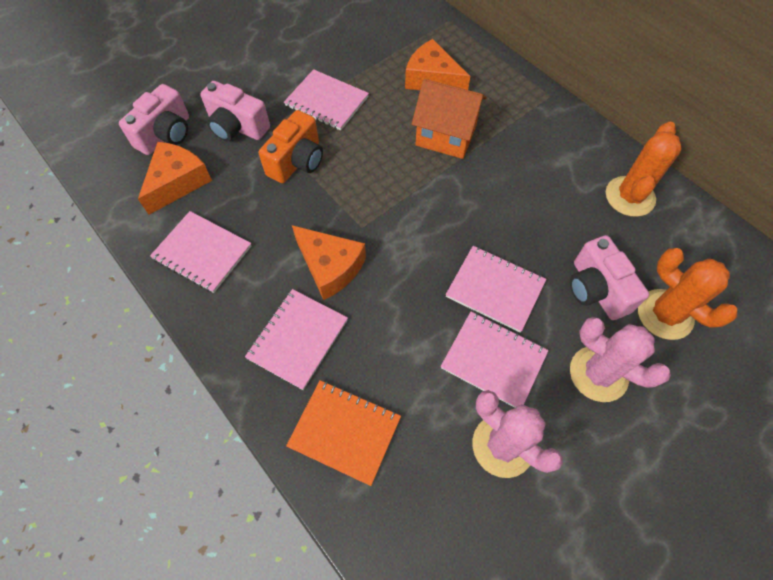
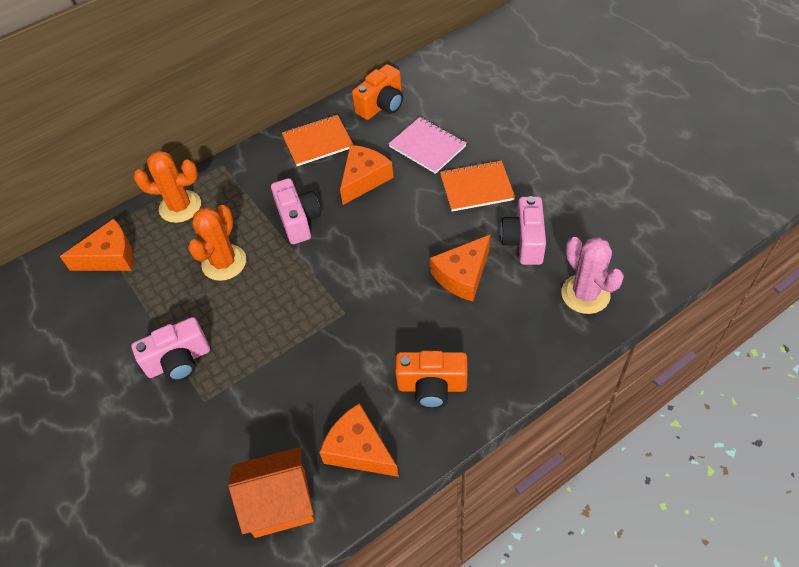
orange camera: 1 -> 2
orange cheese: 3 -> 4
orange notebook: 1 -> 2
pink cactus: 2 -> 1
pink notebook: 5 -> 1

